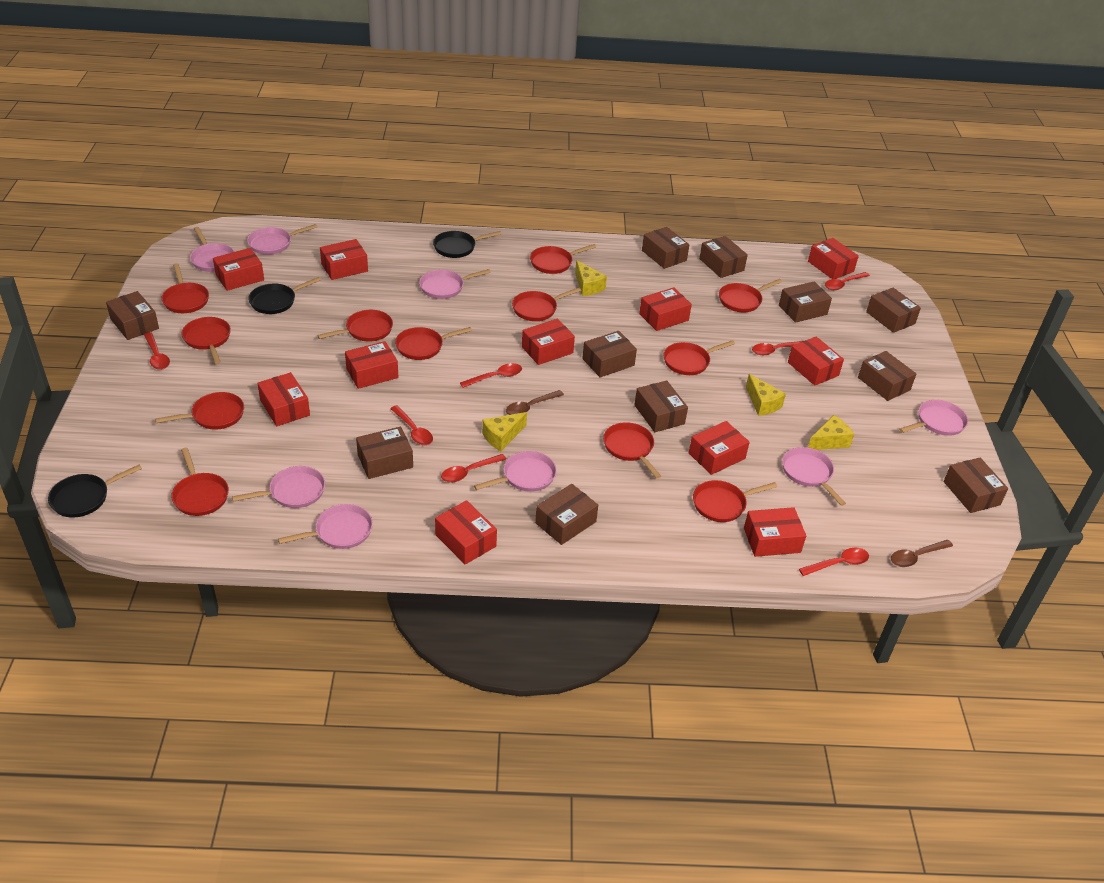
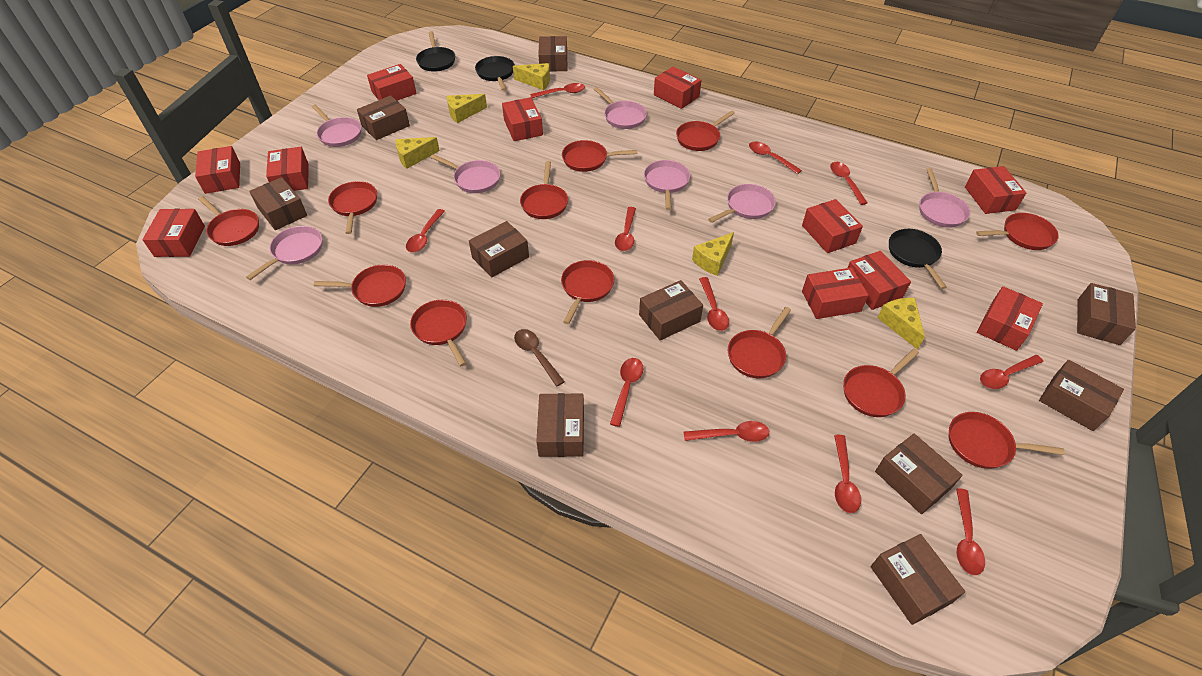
brown box: 11 -> 10
brown spoon: 2 -> 1
pink pan: 8 -> 7
red spoon: 7 -> 11
yellow cheese: 4 -> 5

